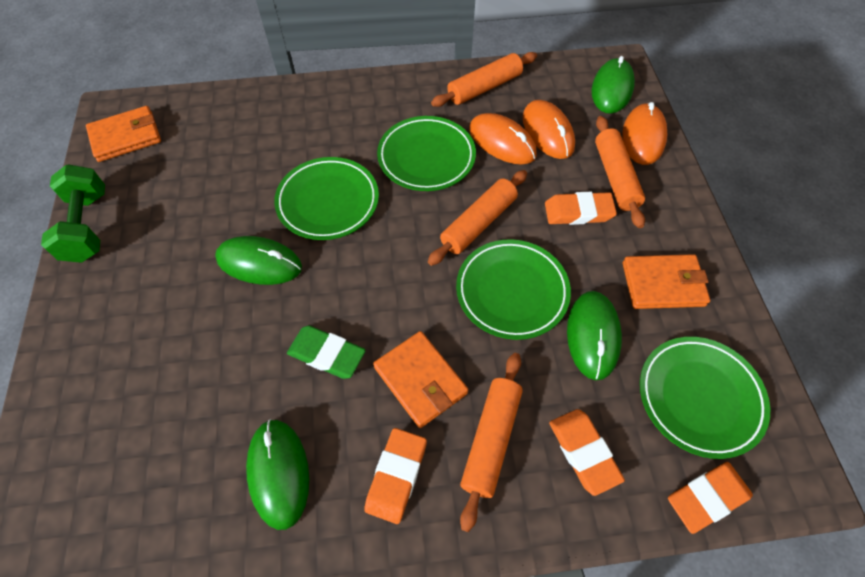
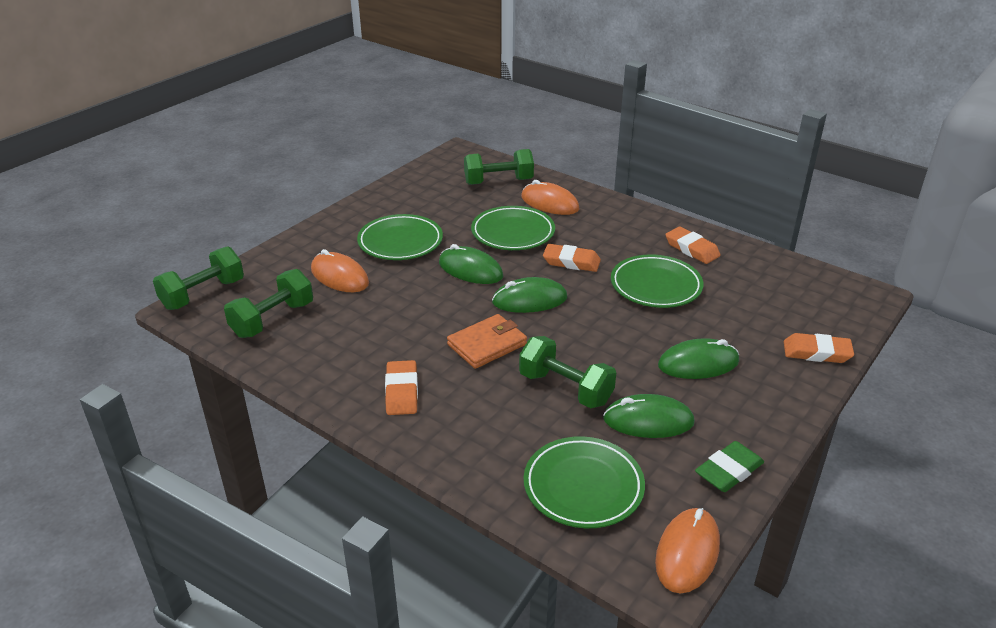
green dumbbell: 1 -> 4
orange rolling pin: 4 -> 0
orange wallet: 3 -> 1

